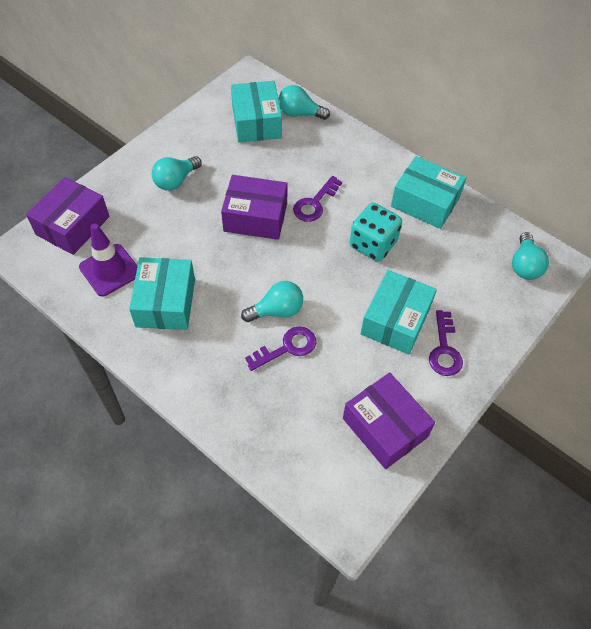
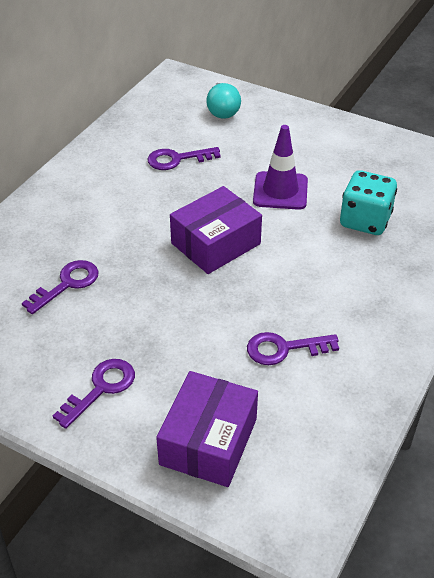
purple box: 3 -> 2
purple key: 3 -> 4
turquoise box: 4 -> 0
turquoise light bulb: 4 -> 1

